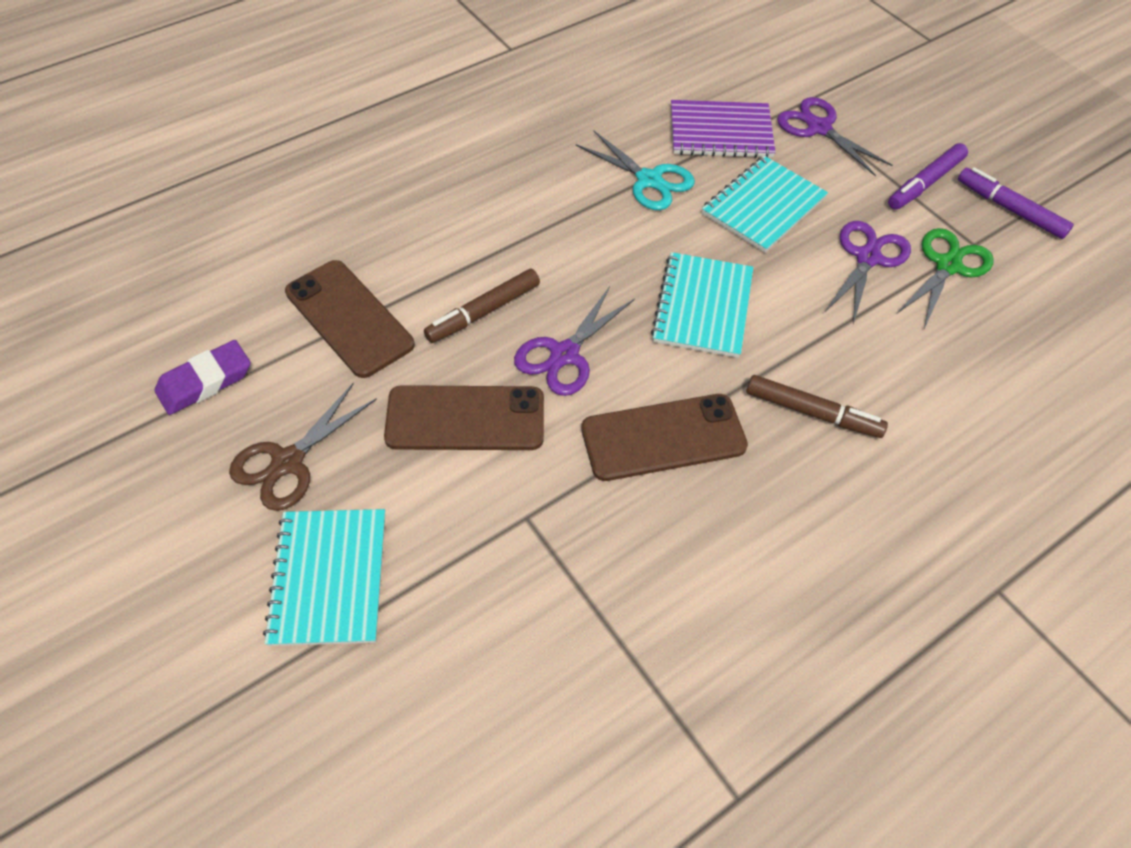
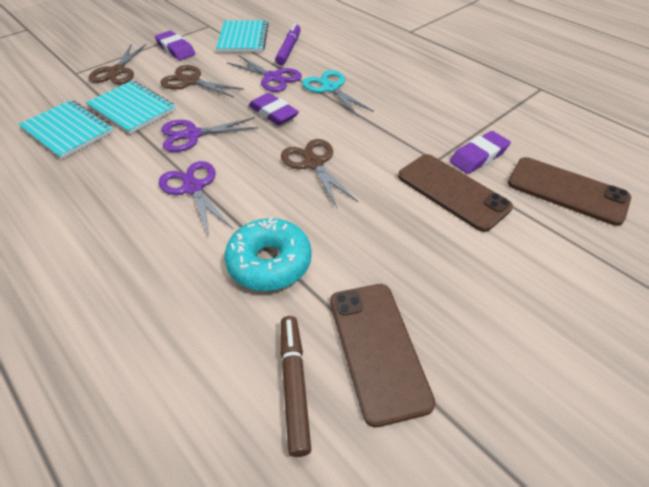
brown marker: 2 -> 1
brown scissors: 1 -> 3
green scissors: 1 -> 0
purple eraser: 1 -> 3
purple marker: 2 -> 1
purple notebook: 1 -> 0
turquoise donut: 0 -> 1

